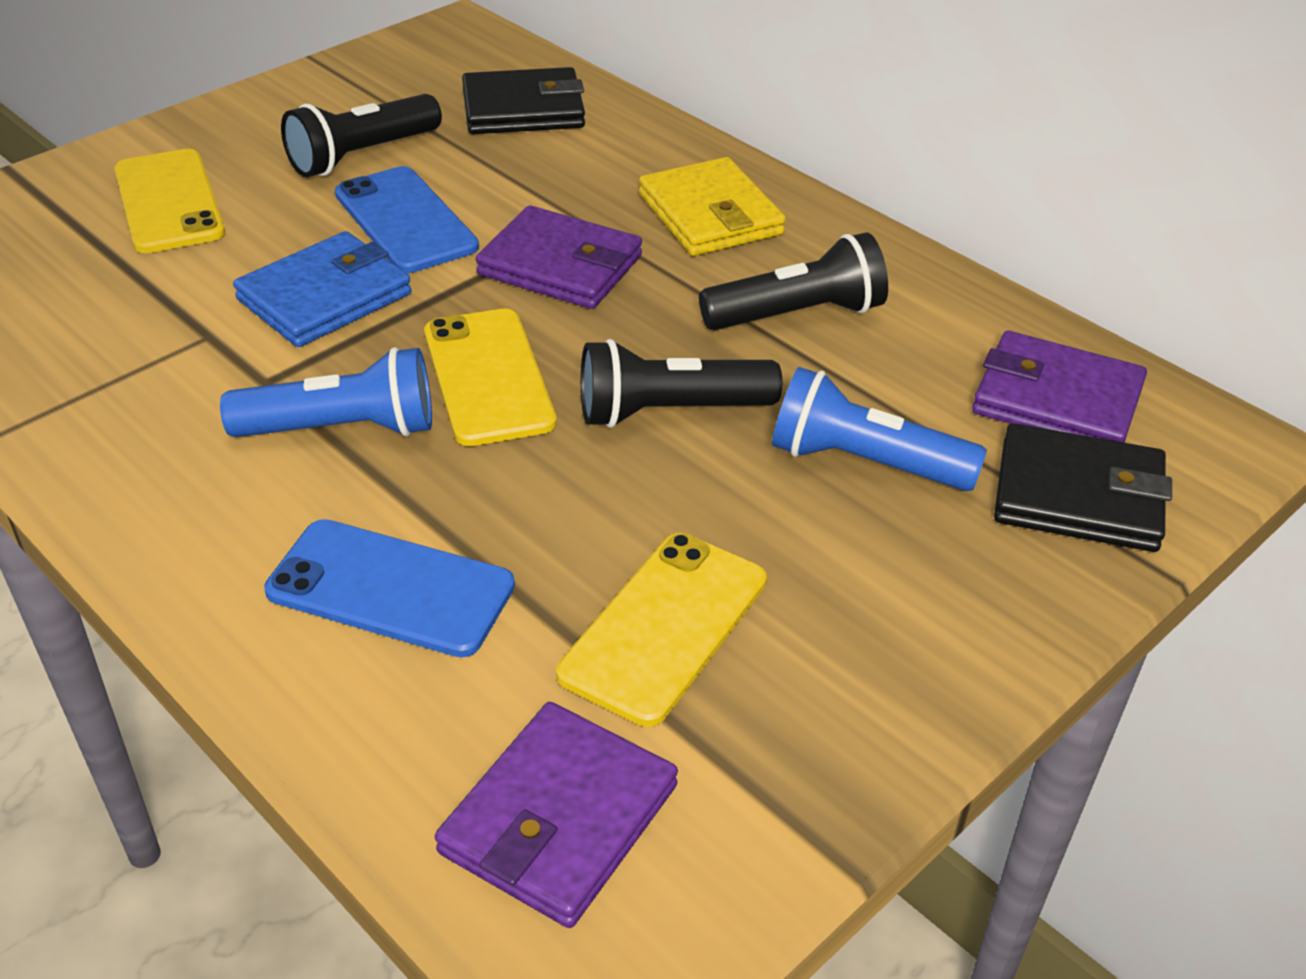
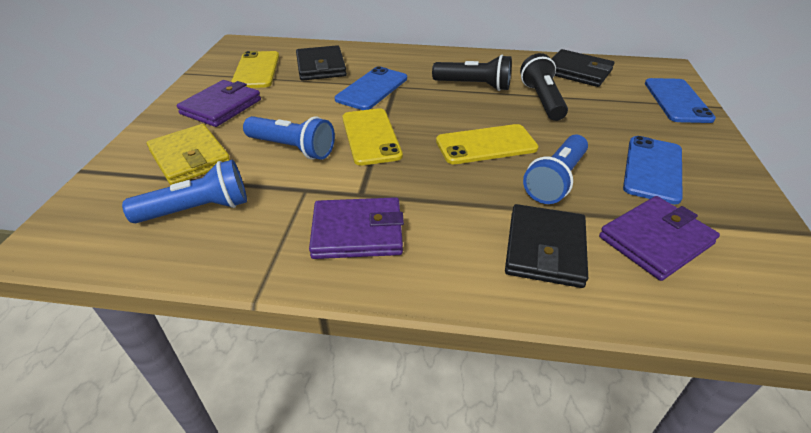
black flashlight: 3 -> 2
black wallet: 2 -> 3
blue flashlight: 2 -> 3
blue phone: 2 -> 3
blue wallet: 1 -> 0

